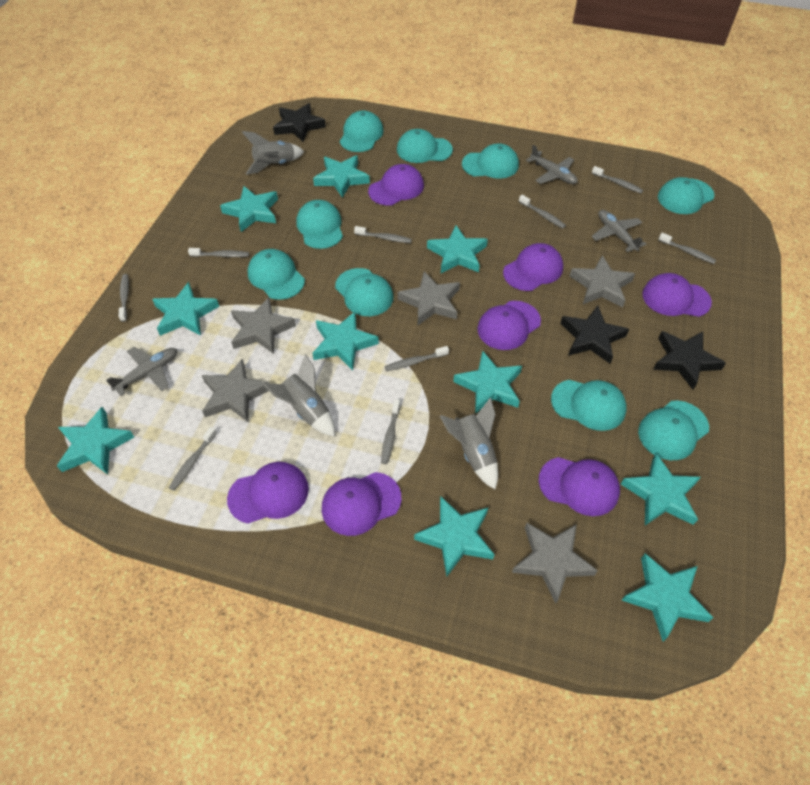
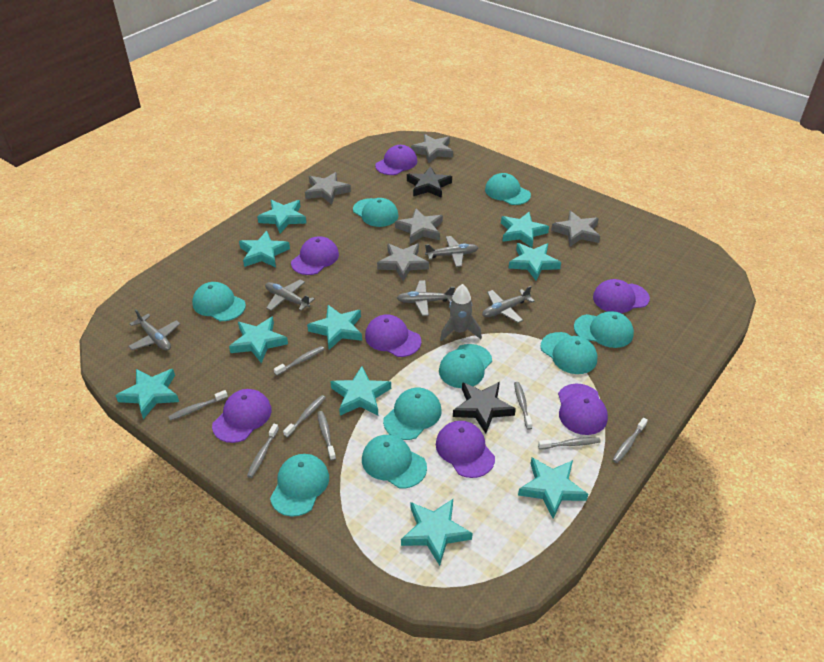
black star: 3 -> 2
grey plane: 3 -> 5
grey rocket: 3 -> 1
grey toothbrush: 9 -> 8

